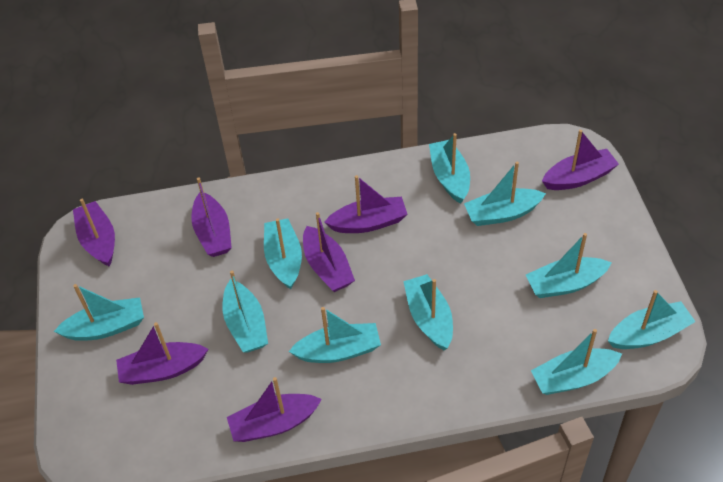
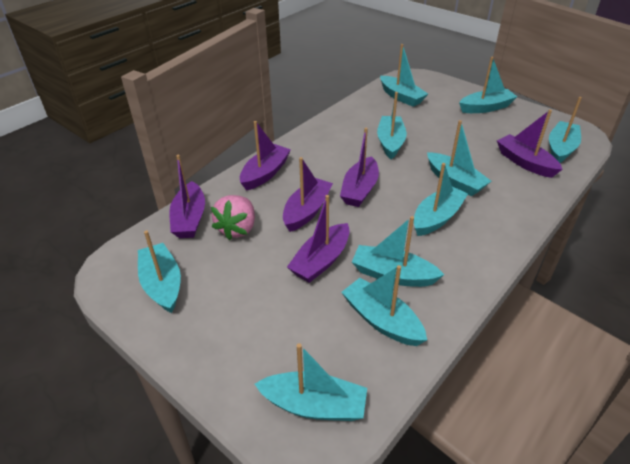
pink strawberry: 0 -> 1
purple boat: 7 -> 6

